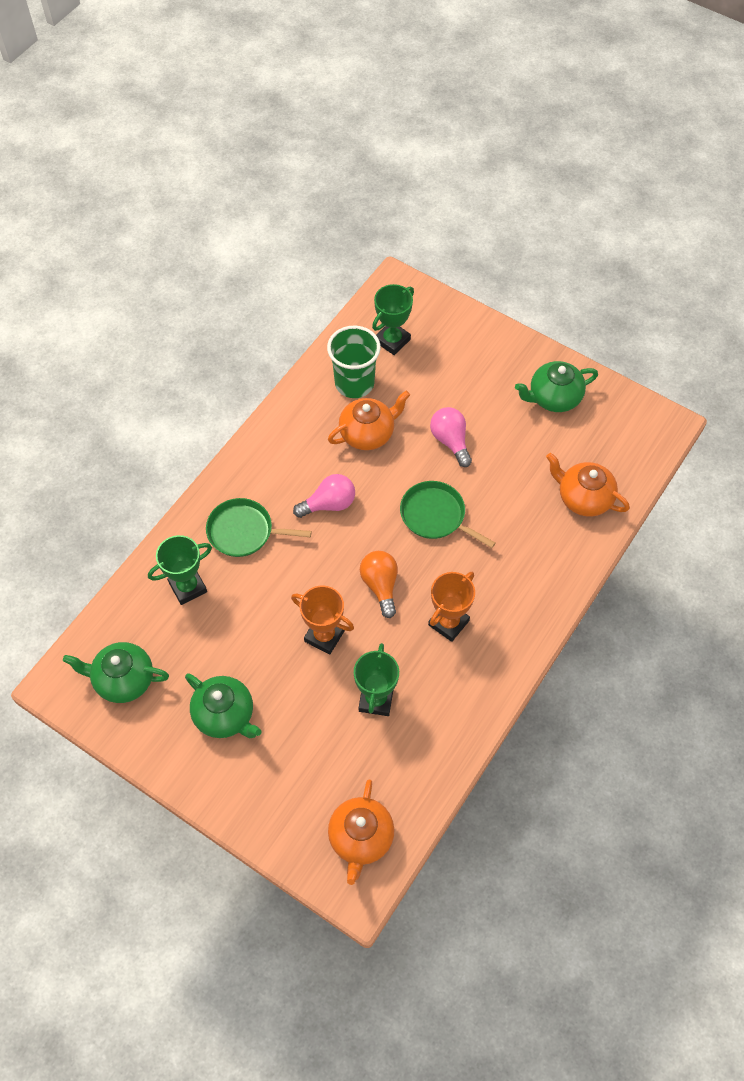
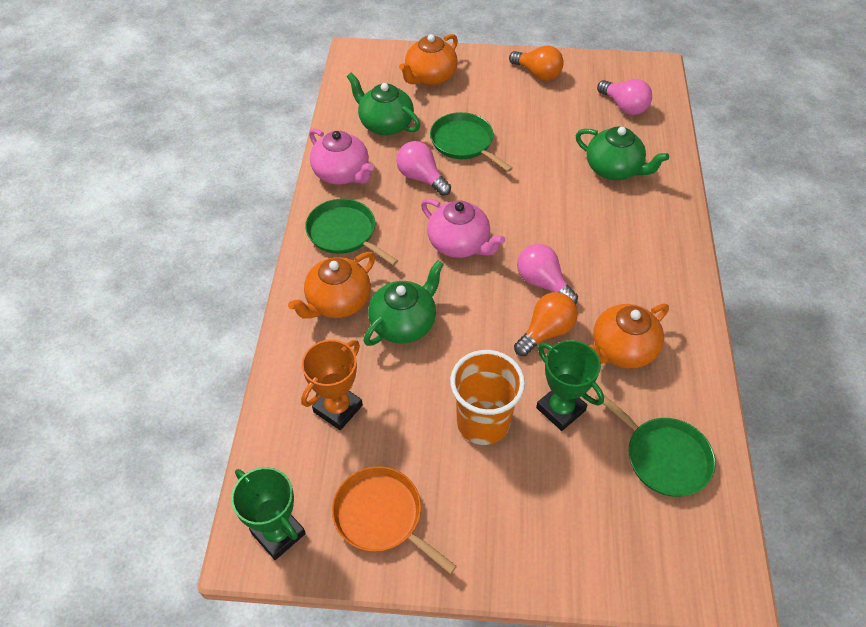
green cup: 1 -> 0
green pan: 2 -> 3
green trophy: 3 -> 2
orange cup: 0 -> 1
orange light bulb: 1 -> 2
orange pan: 0 -> 1
orange trophy: 2 -> 1
pink light bulb: 2 -> 3
pink teapot: 0 -> 2

